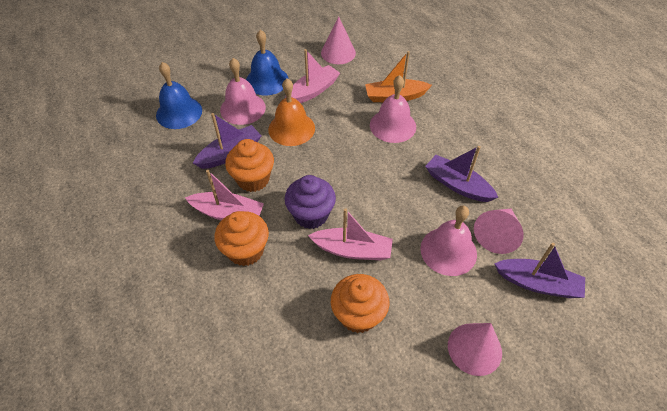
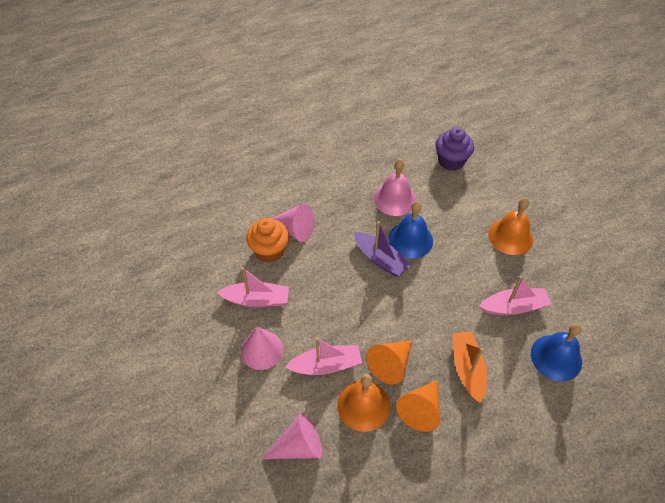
orange bell: 1 -> 2
orange cone: 0 -> 2
orange cupcake: 3 -> 1
pink bell: 3 -> 1
purple boat: 3 -> 1

